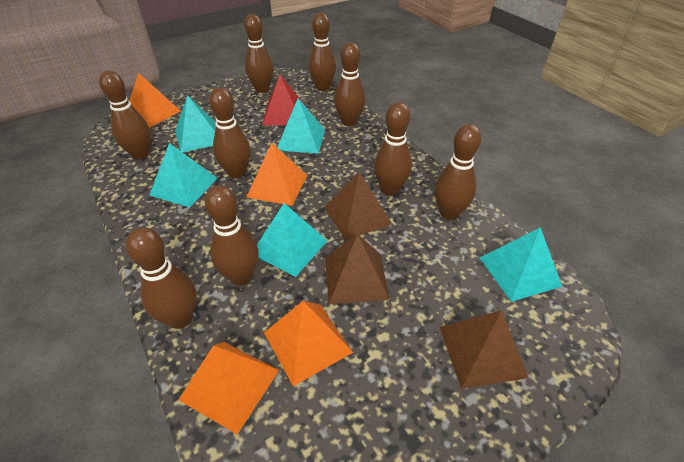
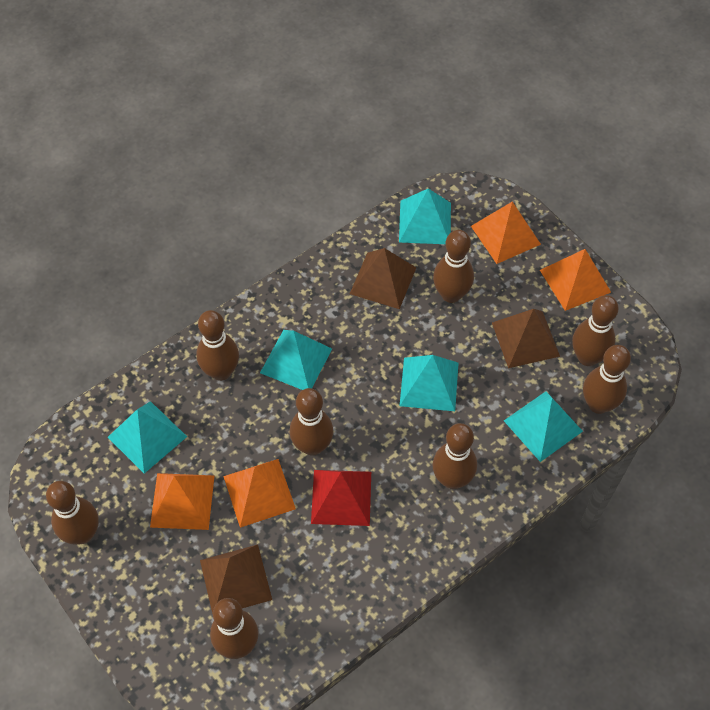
brown bowling pin: 9 -> 8

